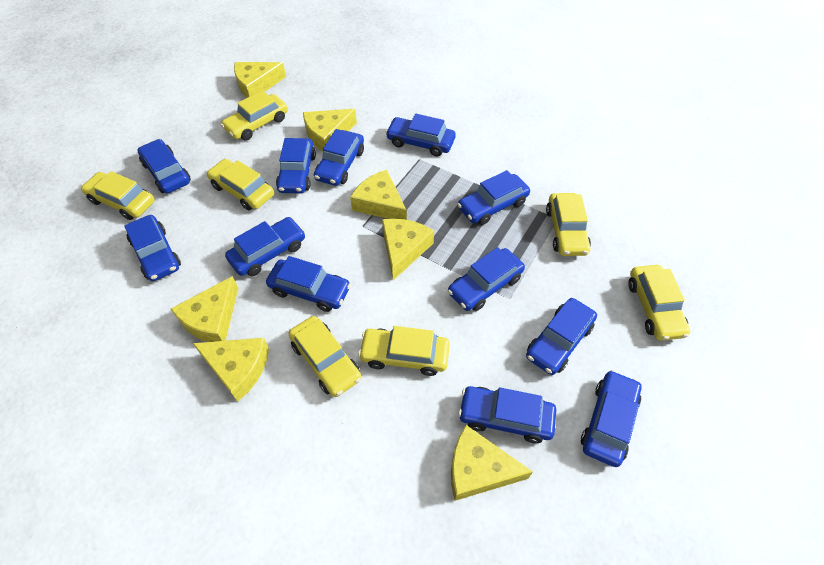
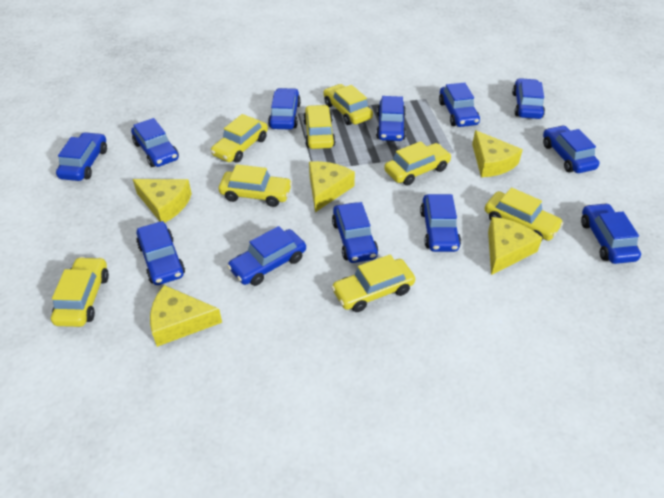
yellow car: 7 -> 8
yellow cheese: 7 -> 5

